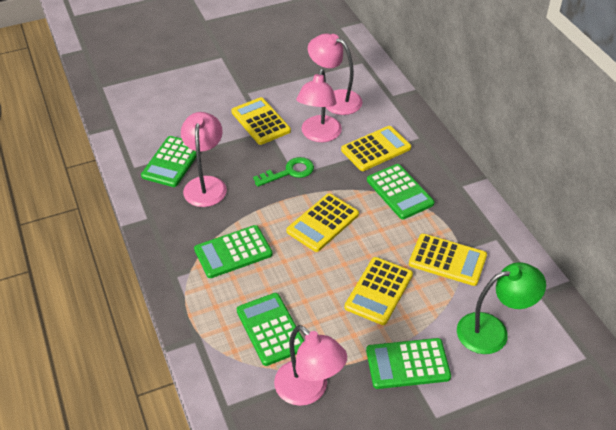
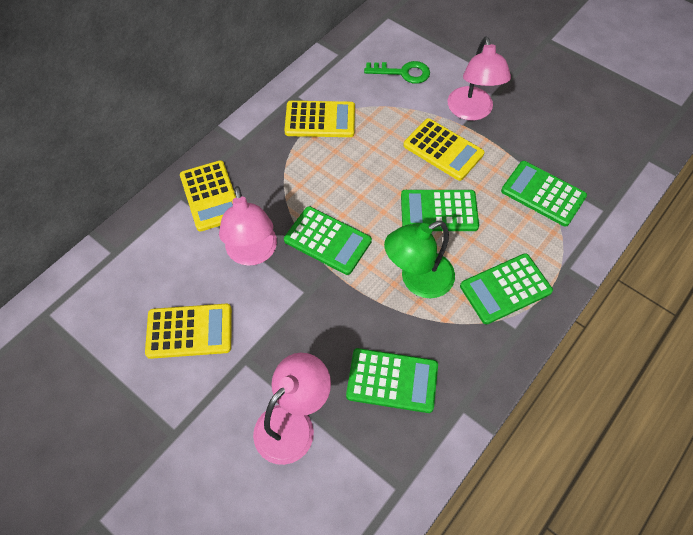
pink lamp: 4 -> 3
yellow calculator: 5 -> 4

